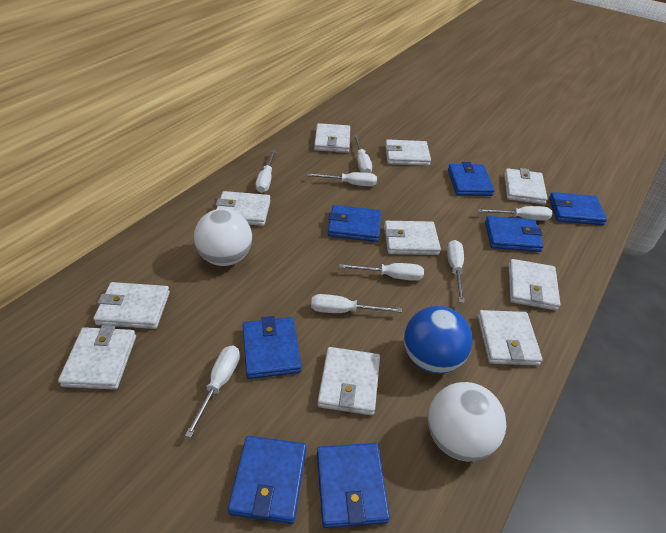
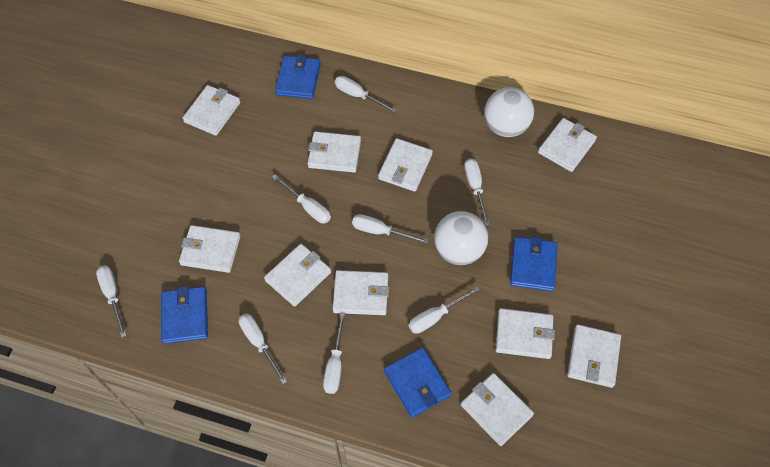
blue ball: 1 -> 0
blue wallet: 7 -> 4

